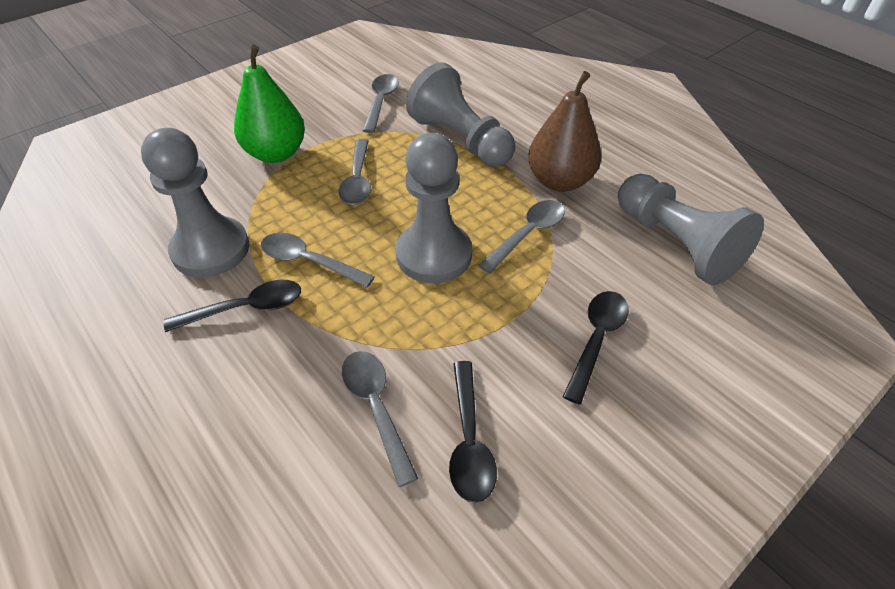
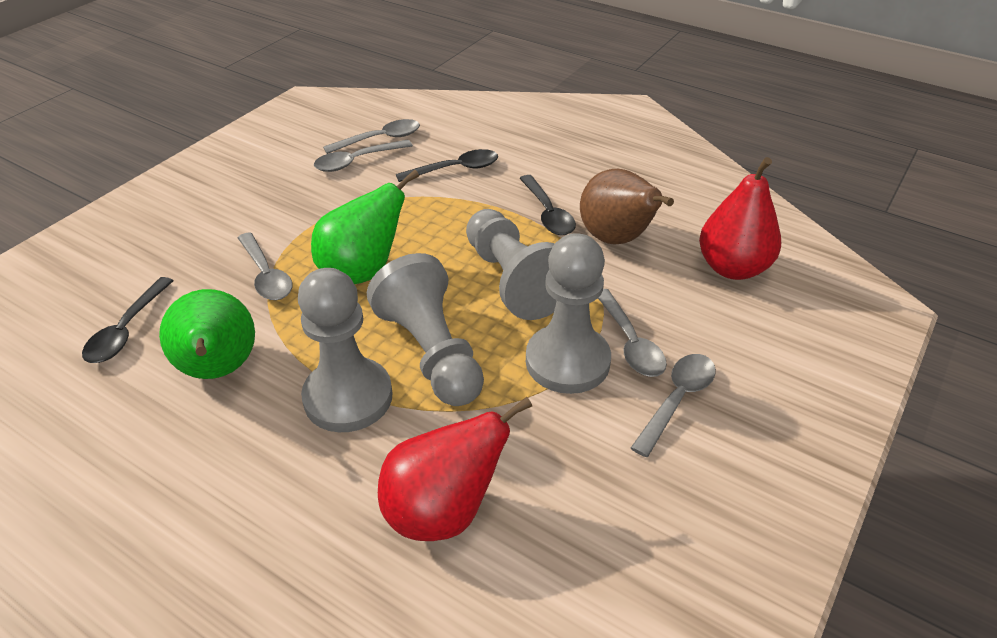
green pear: 1 -> 2
red pear: 0 -> 2

